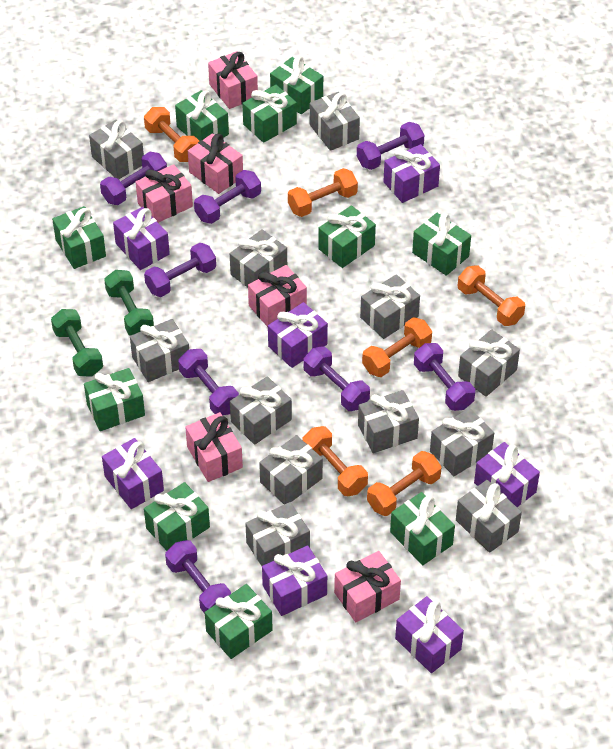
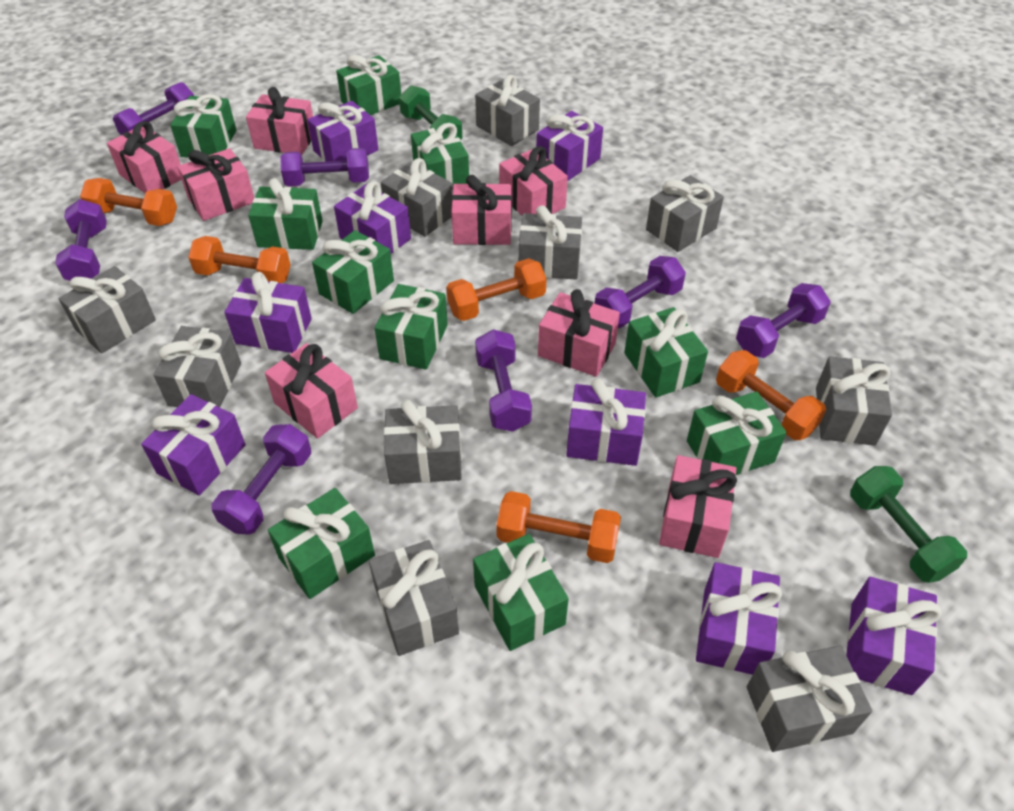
grey gift: 12 -> 10
orange dumbbell: 6 -> 5
pink gift: 6 -> 8
purple dumbbell: 8 -> 7
purple gift: 7 -> 8

